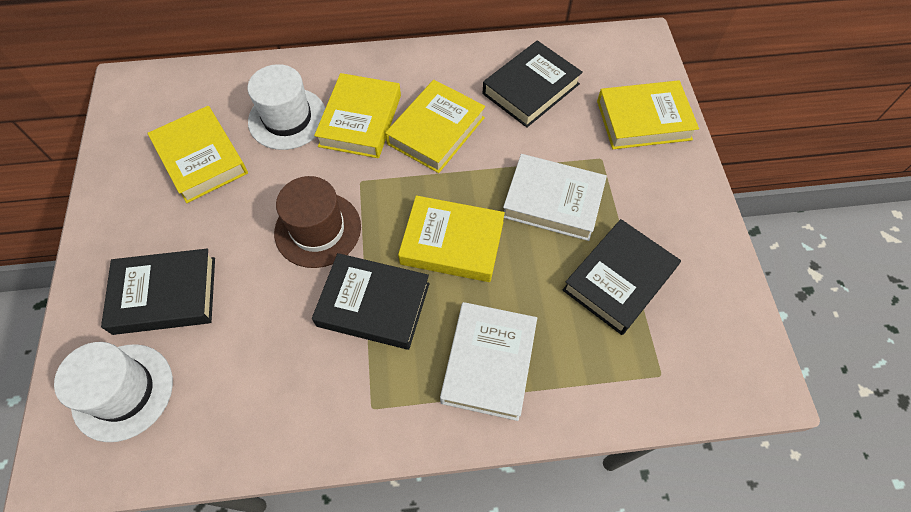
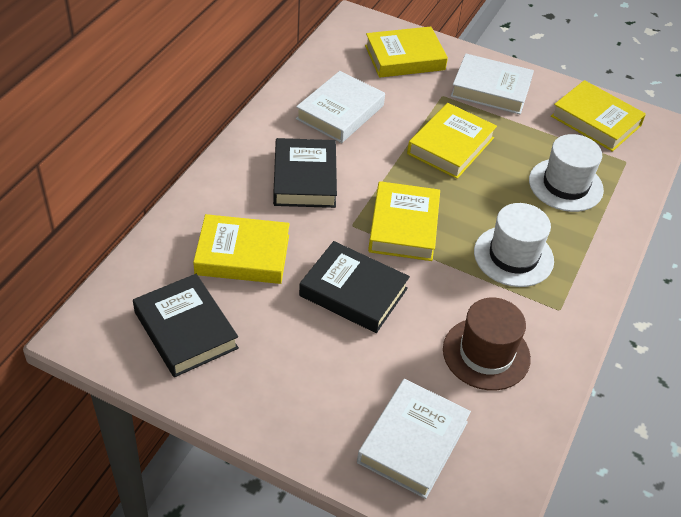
black book: 4 -> 3
white book: 2 -> 3

